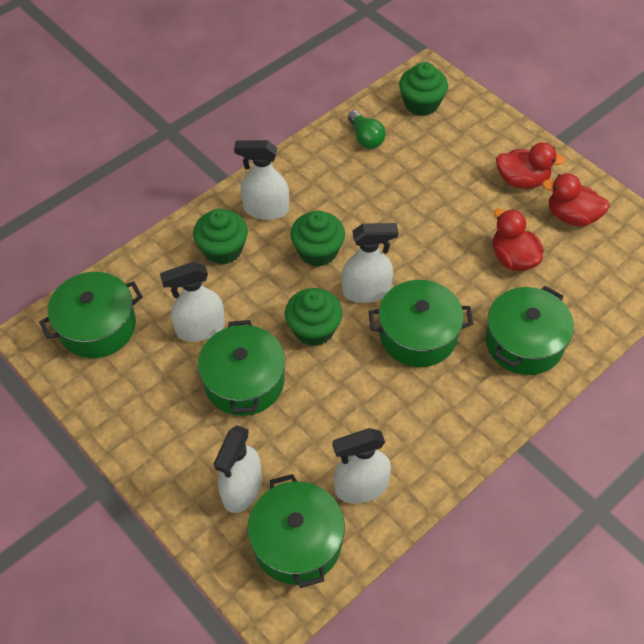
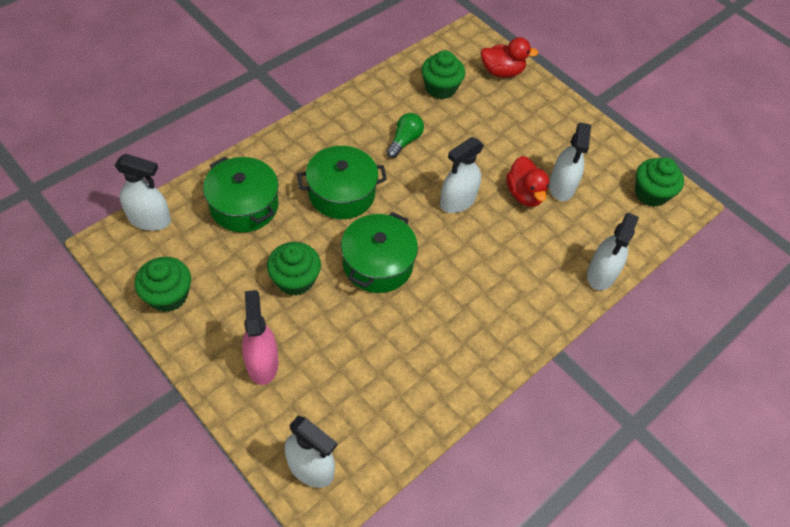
green pot: 5 -> 3
pink spray bottle: 0 -> 1
red duck: 3 -> 2

